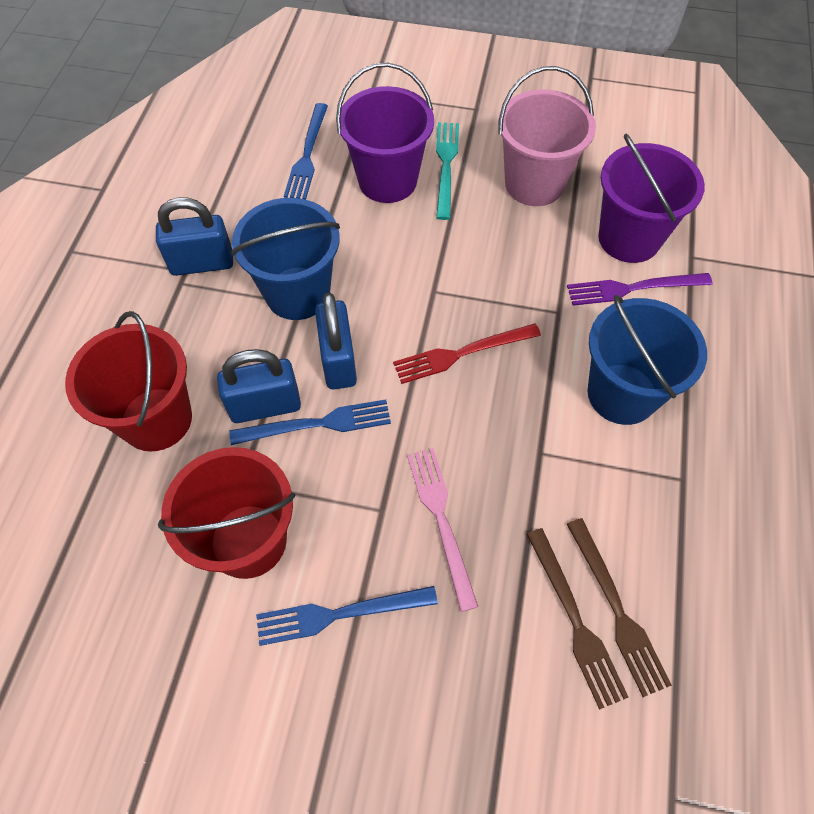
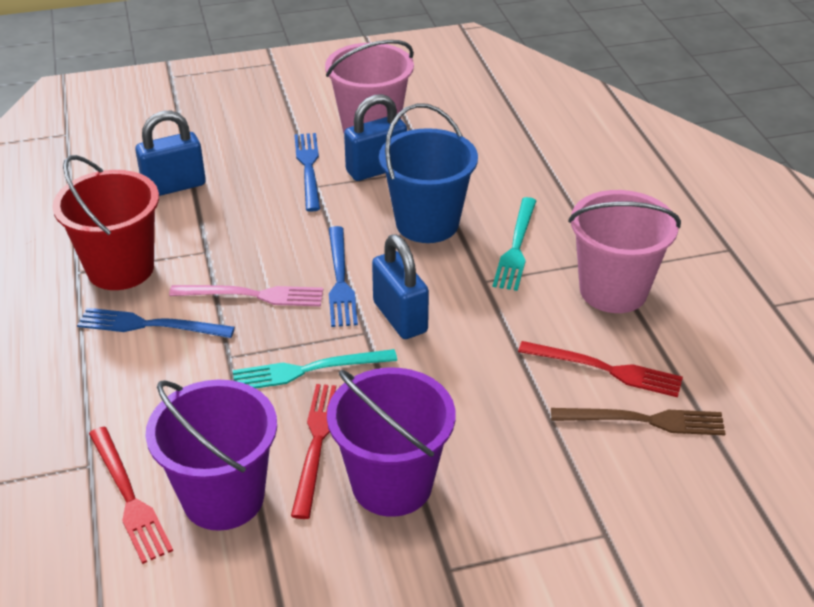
blue bucket: 2 -> 1
brown fork: 2 -> 1
pink bucket: 1 -> 2
purple fork: 1 -> 0
red bucket: 2 -> 1
red fork: 1 -> 3
turquoise fork: 1 -> 2

